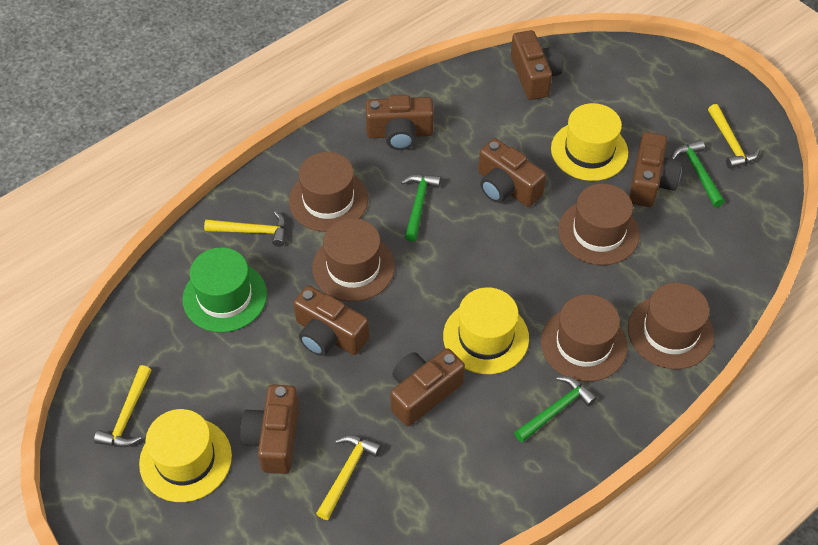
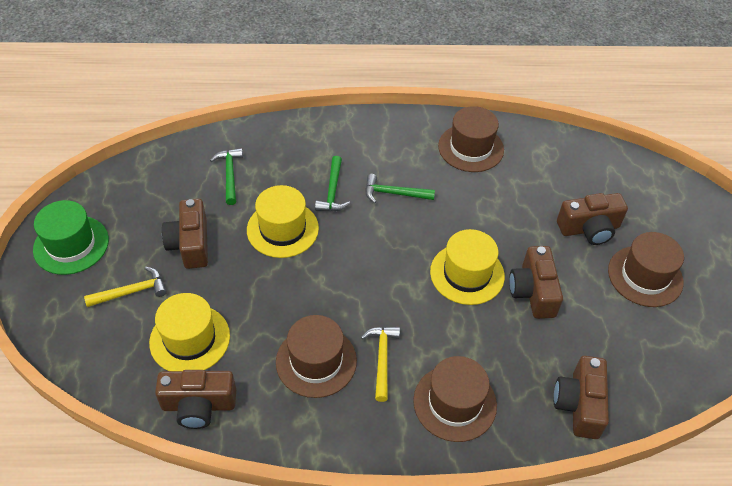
brown camera: 7 -> 5
brown hat: 5 -> 4
yellow hammer: 4 -> 2

